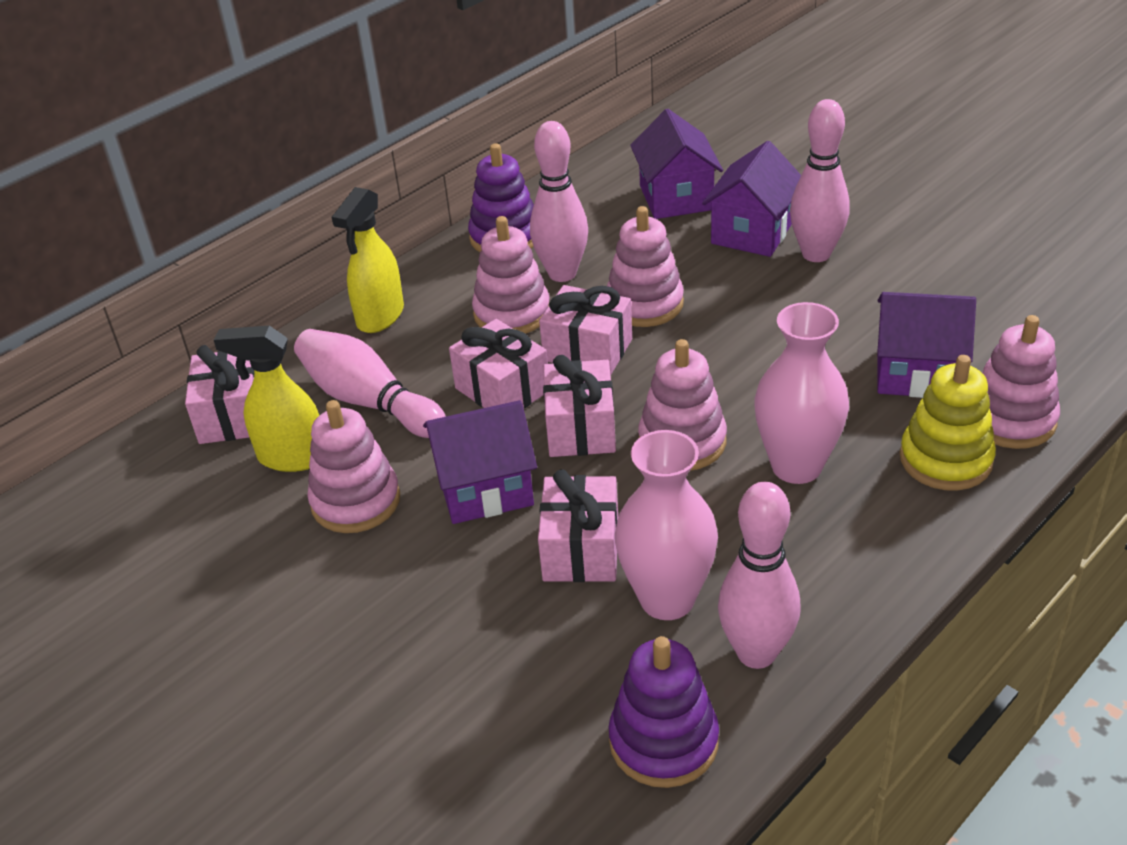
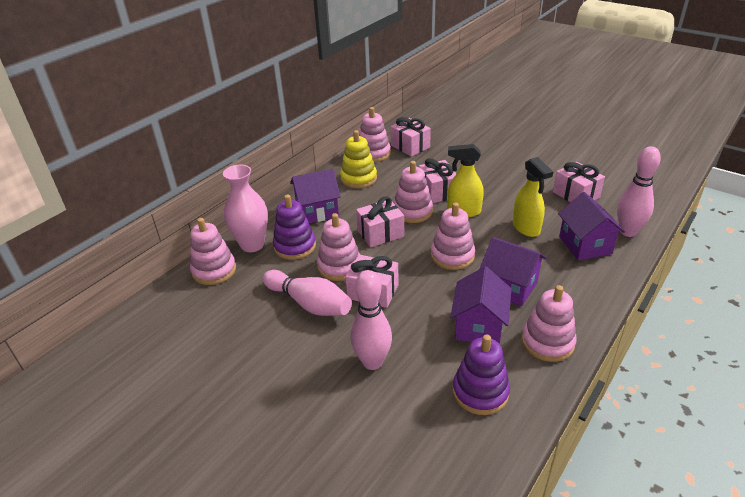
pink bowling pin: 4 -> 3
pink stacking toy: 5 -> 6
pink vase: 2 -> 1

